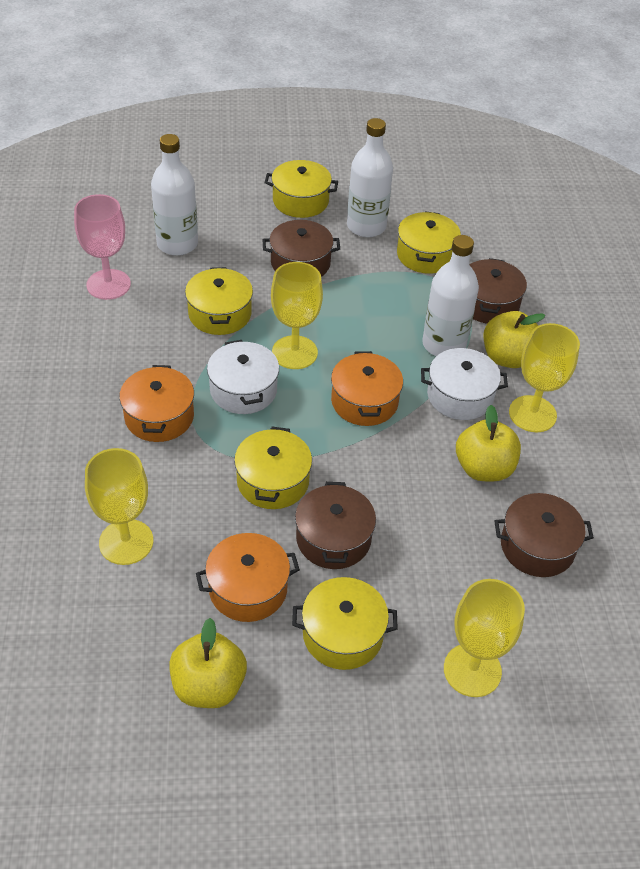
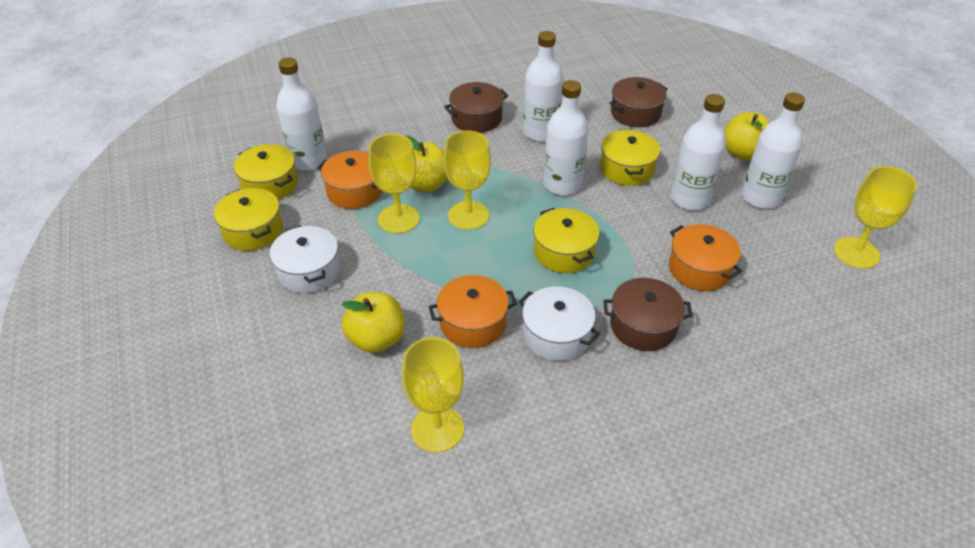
brown pot: 4 -> 3
pink goblet: 1 -> 0
white bottle: 3 -> 5
yellow pot: 5 -> 4

